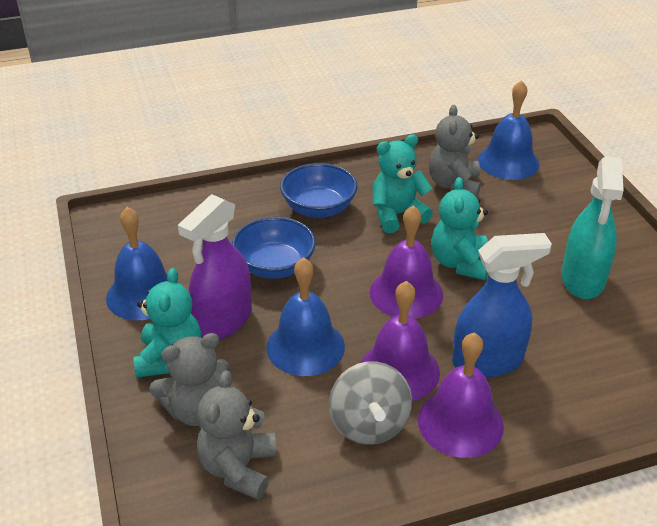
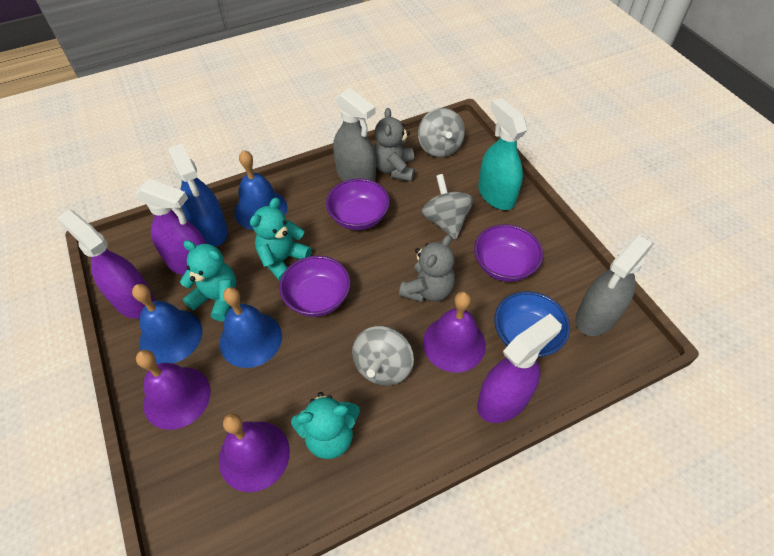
blue bowl: 2 -> 1
grey spinning top: 1 -> 3
grey spray bottle: 0 -> 2
grey teddy bear: 3 -> 2
purple bowl: 0 -> 3
purple spray bottle: 1 -> 3

